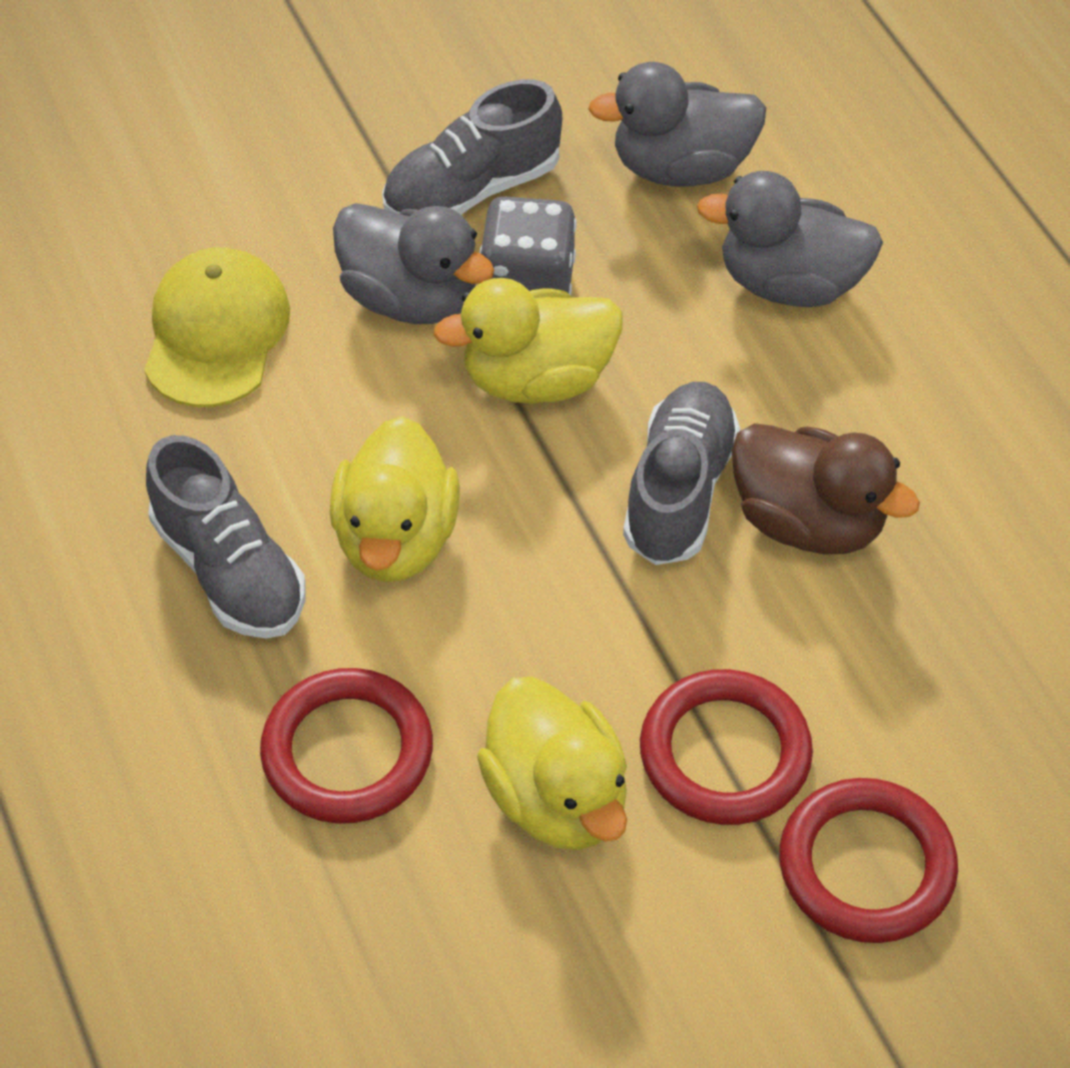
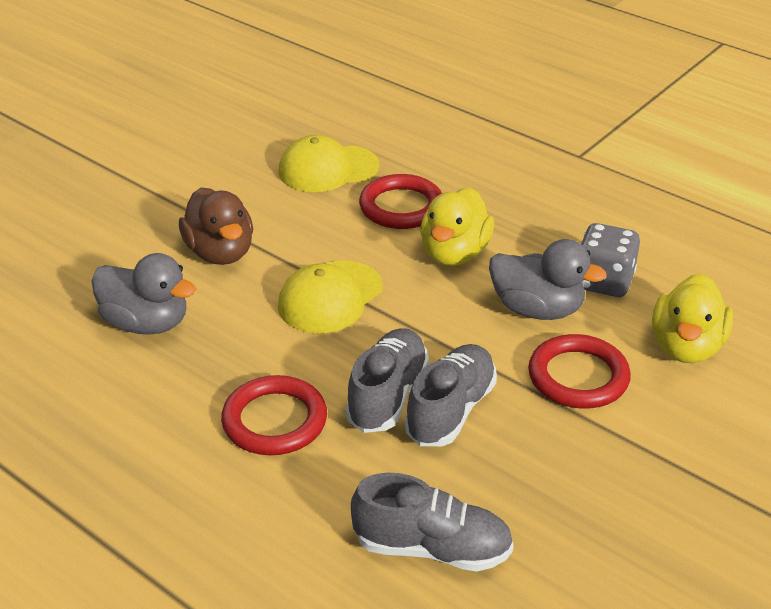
grey duck: 3 -> 2
yellow cap: 1 -> 2
yellow duck: 3 -> 2

